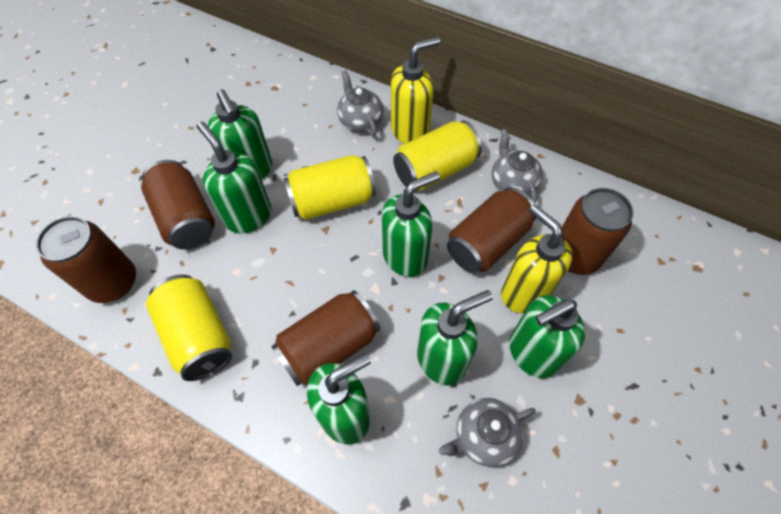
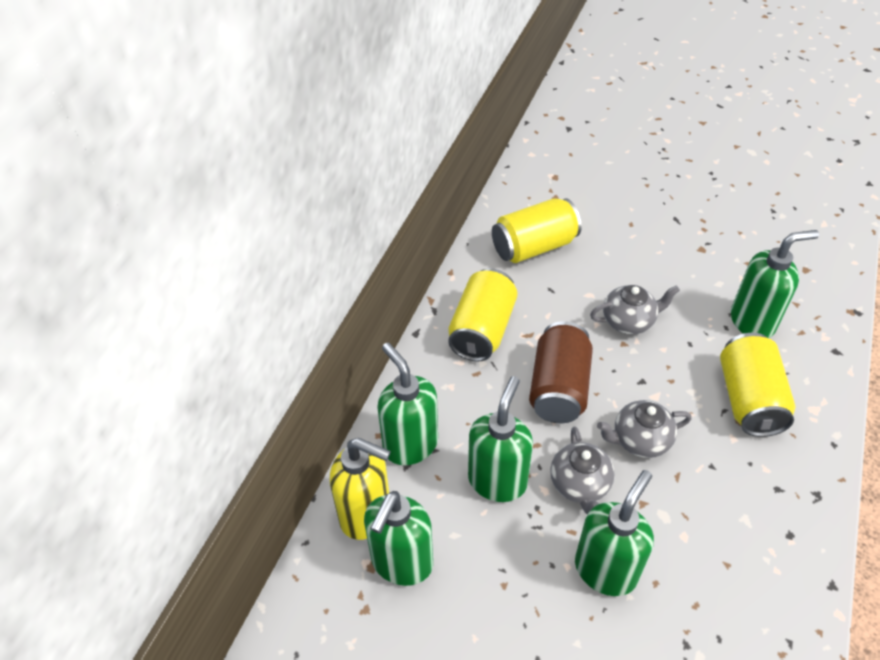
brown can: 5 -> 1
green soap dispenser: 6 -> 5
yellow soap dispenser: 2 -> 1

